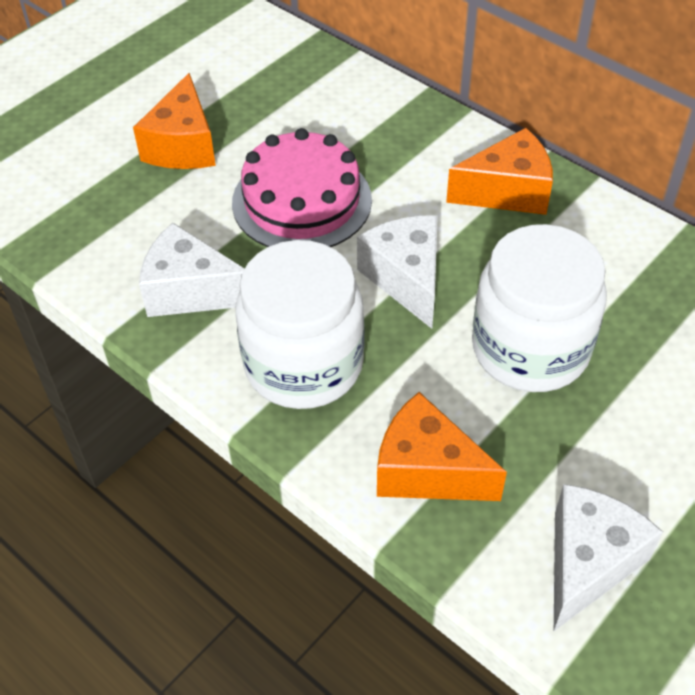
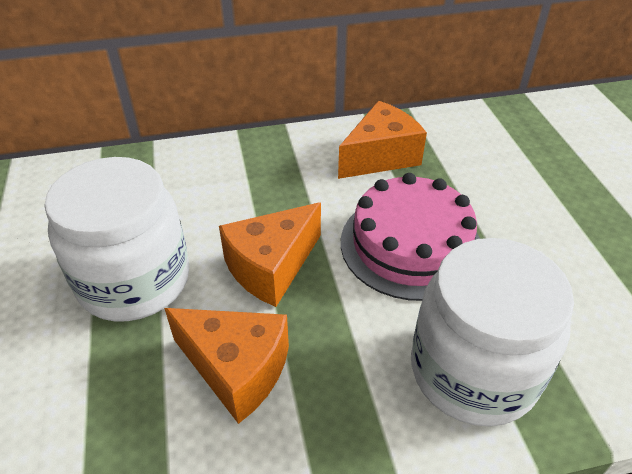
white cheese: 3 -> 0

